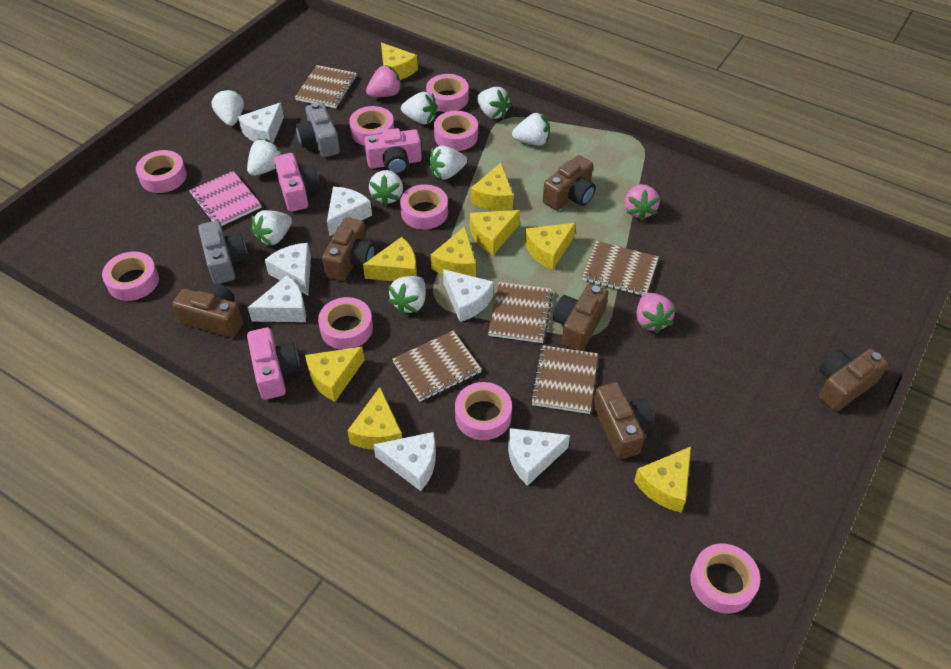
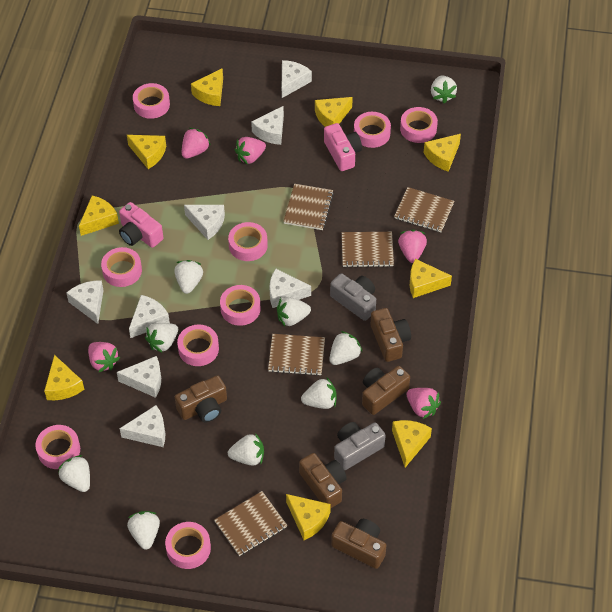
brown camera: 6 -> 5
pink camera: 3 -> 2
pink notebook: 1 -> 0
pink strawberry: 3 -> 5
white cheese: 7 -> 8

